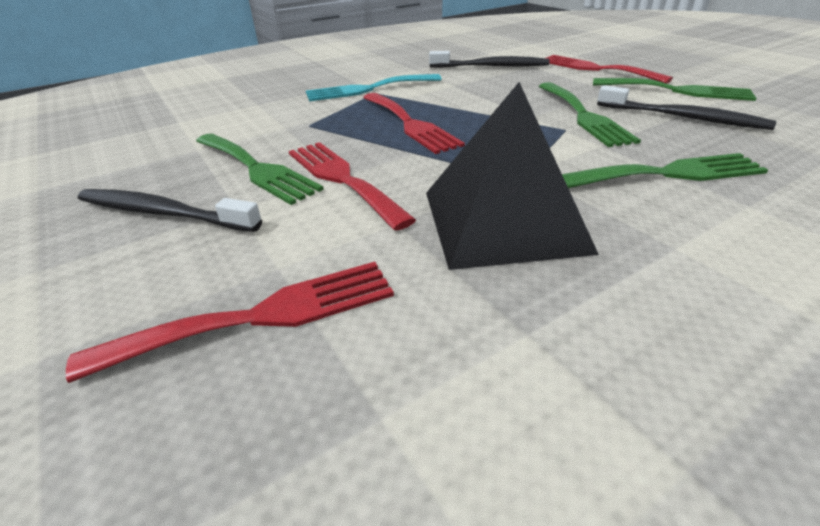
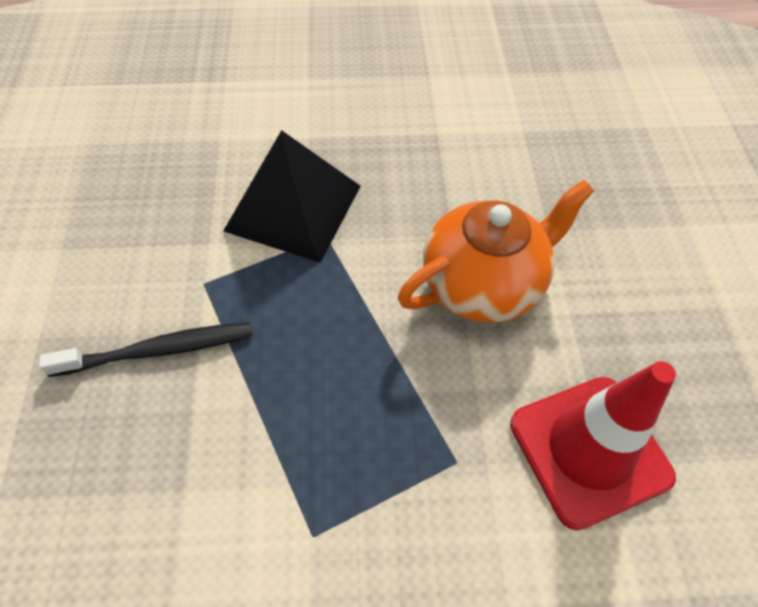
black toothbrush: 3 -> 1
green fork: 4 -> 0
orange teapot: 0 -> 1
red fork: 4 -> 0
red traffic cone: 0 -> 1
turquoise fork: 1 -> 0

